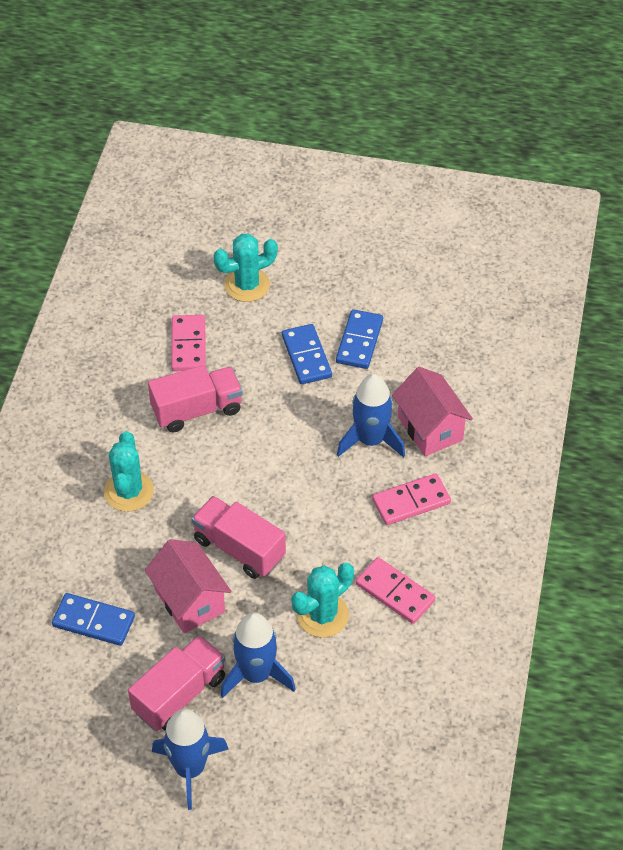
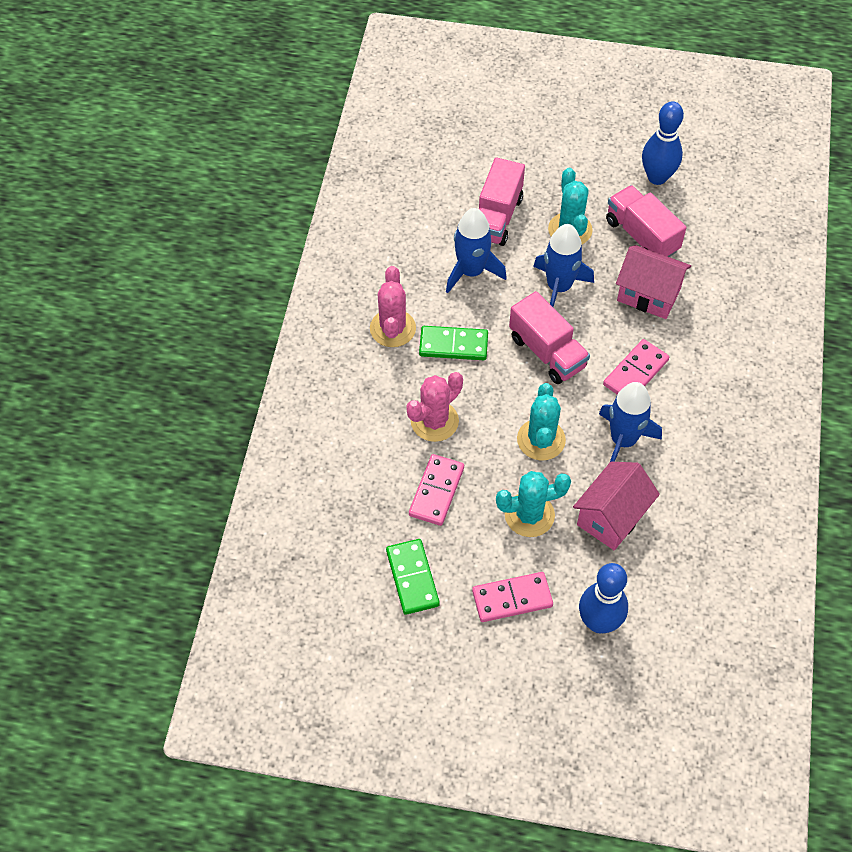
blue bowling pin: 0 -> 2
blue domino: 3 -> 0
green domino: 0 -> 2
pink cactus: 0 -> 2

